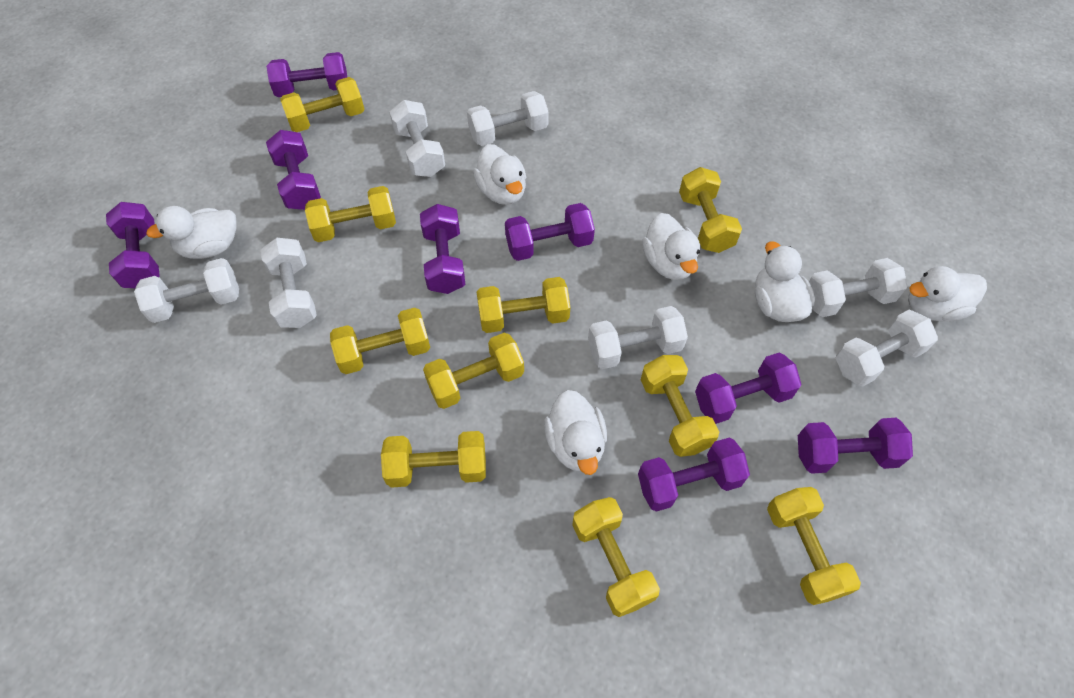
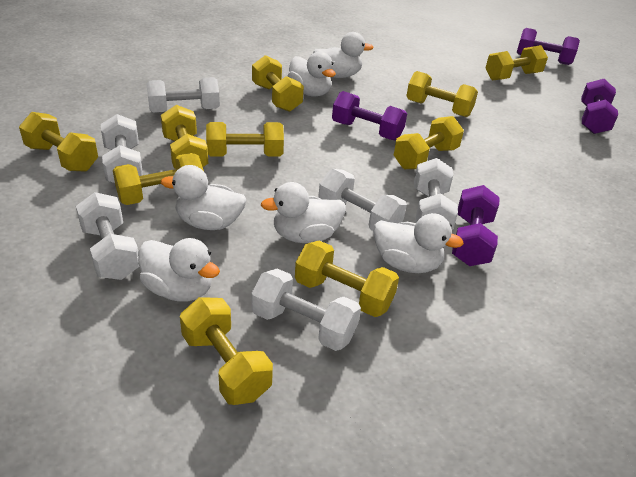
purple dumbbell: 8 -> 4
white dumbbell: 7 -> 6

